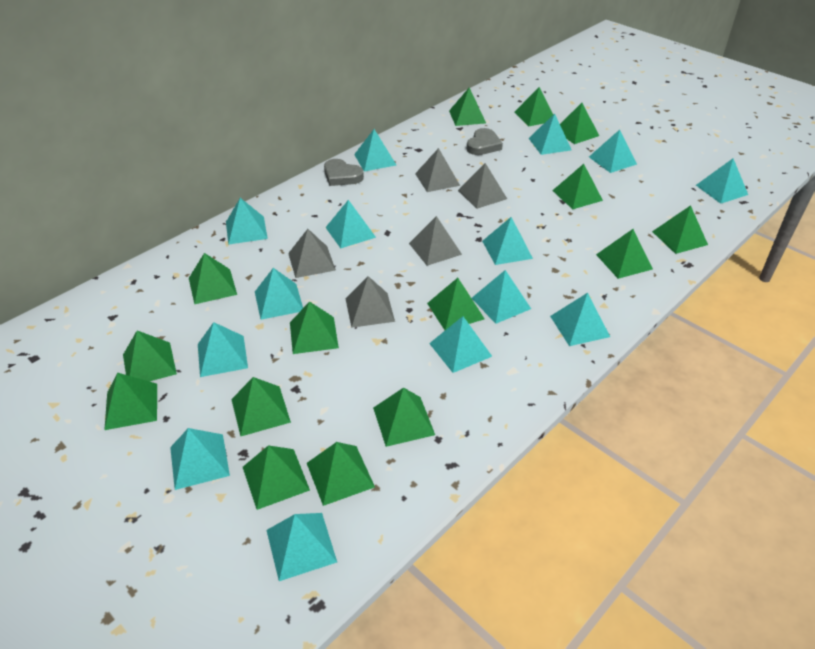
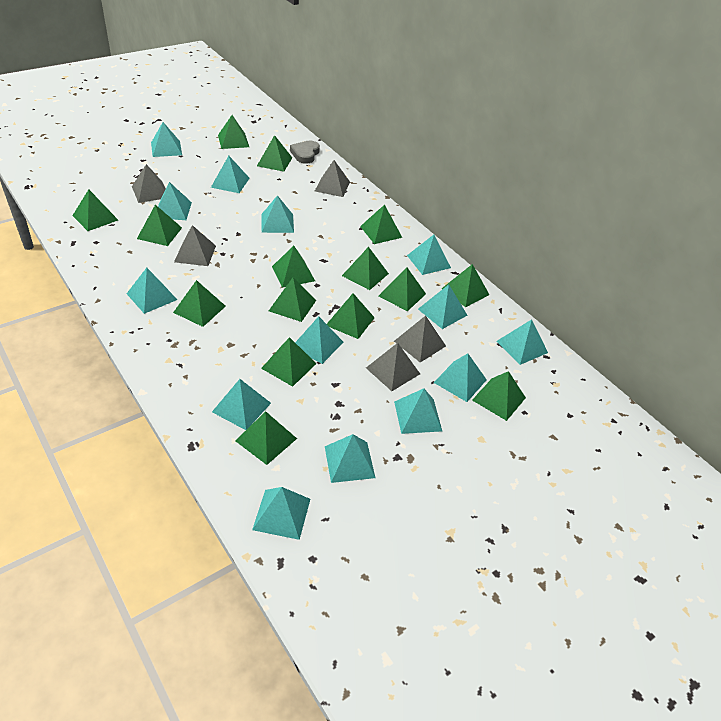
grey heart: 2 -> 1

